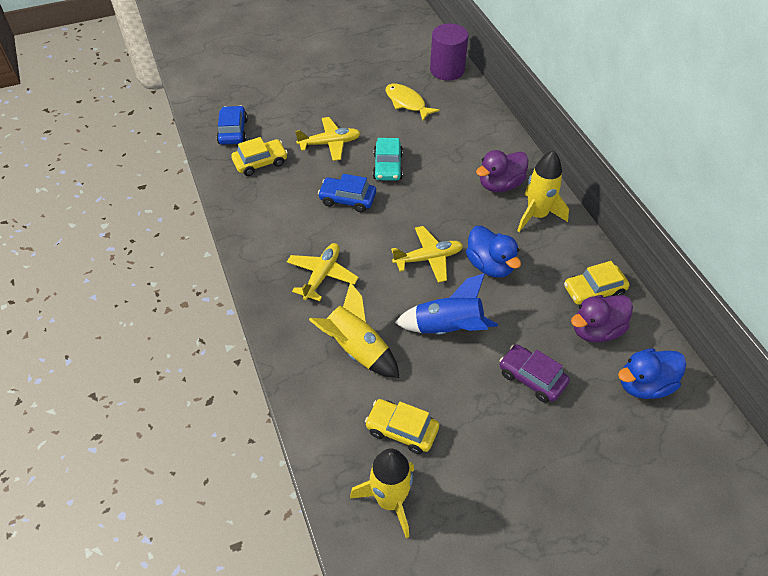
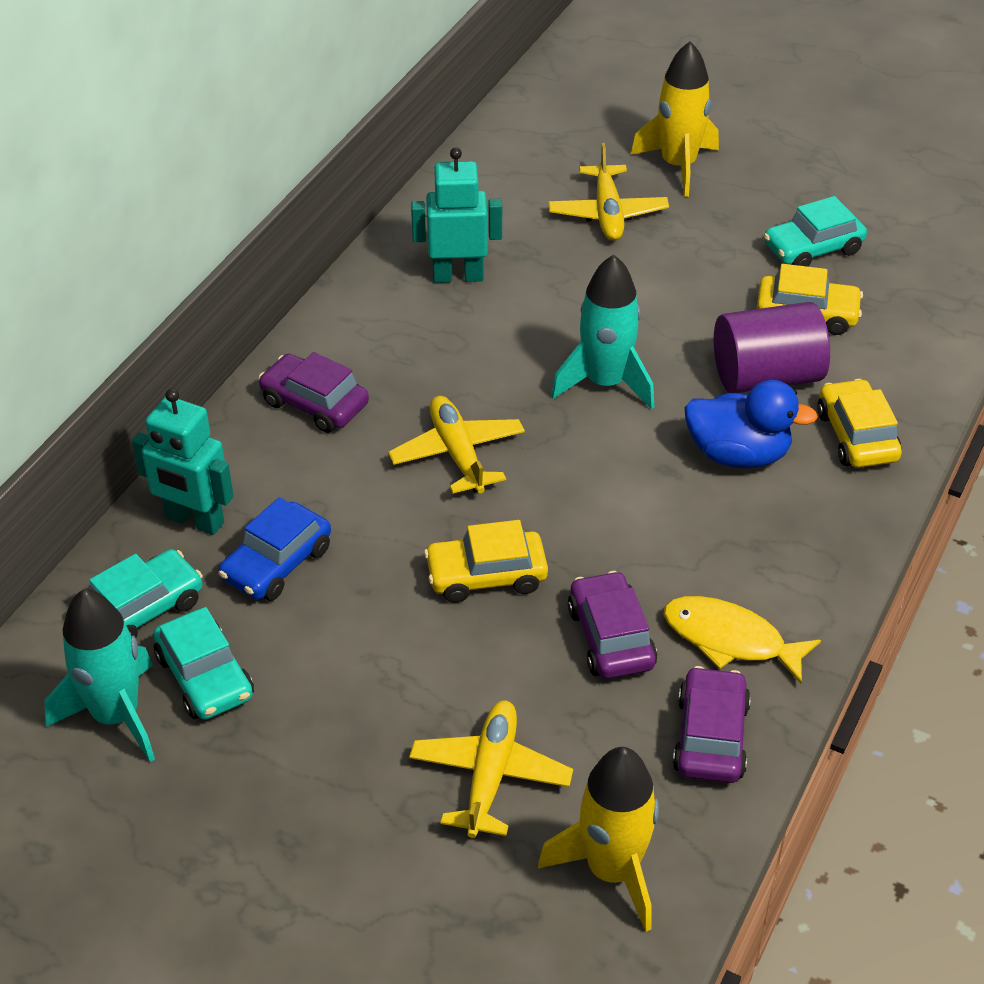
blue car: 2 -> 1
blue duck: 2 -> 1
blue rocket: 1 -> 0
purple car: 1 -> 3
purple duck: 2 -> 0
turquoise car: 1 -> 3
turquoise robot: 0 -> 2
turquoise rocket: 0 -> 2
yellow rocket: 3 -> 2

